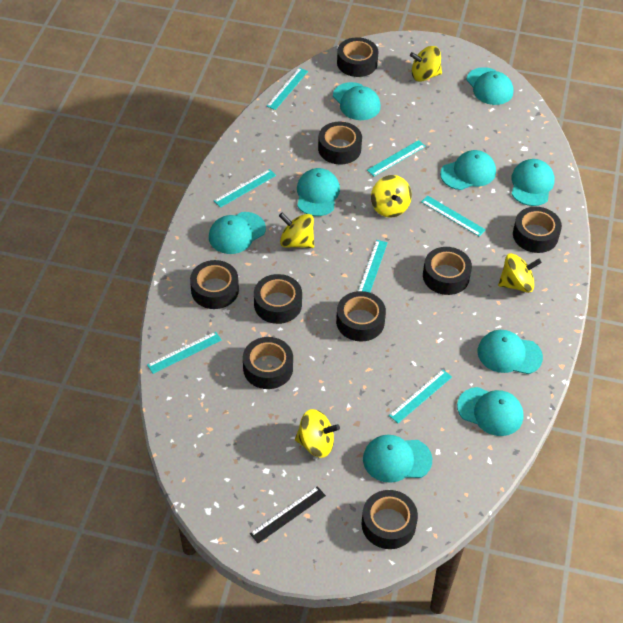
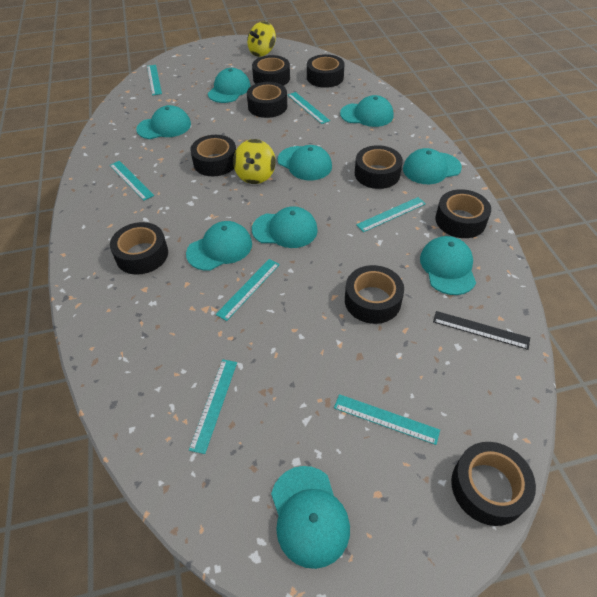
yellow spinning top: 5 -> 2

